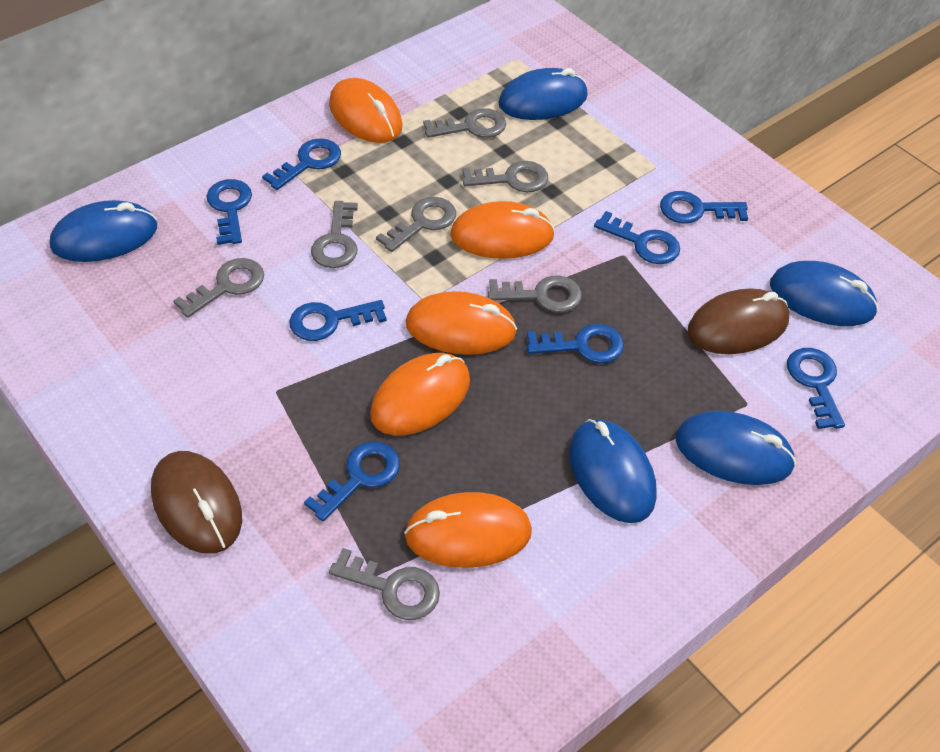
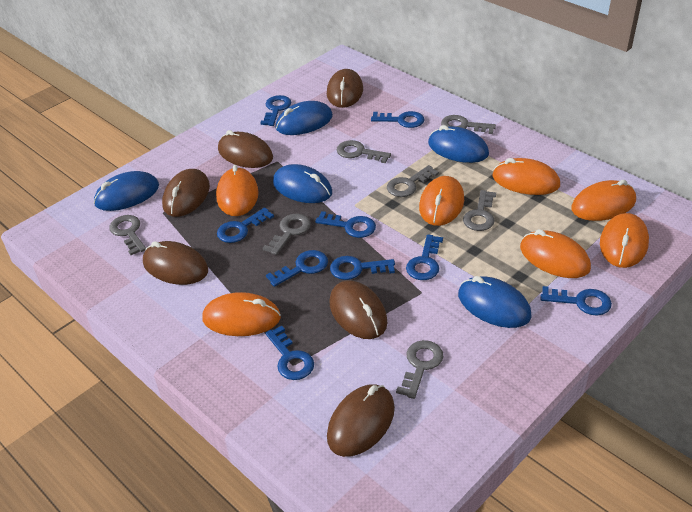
blue key: 8 -> 9
brown mouse: 2 -> 6
orange mouse: 5 -> 7

